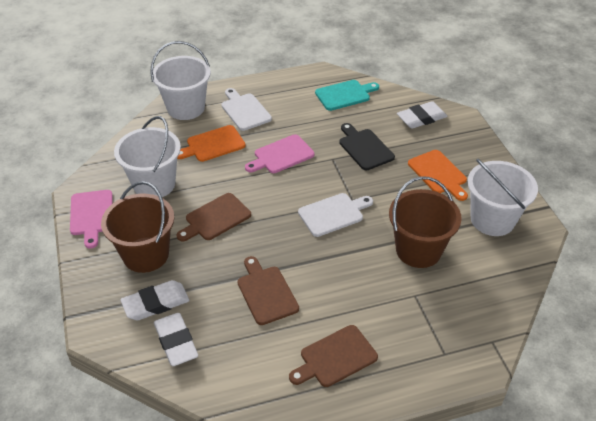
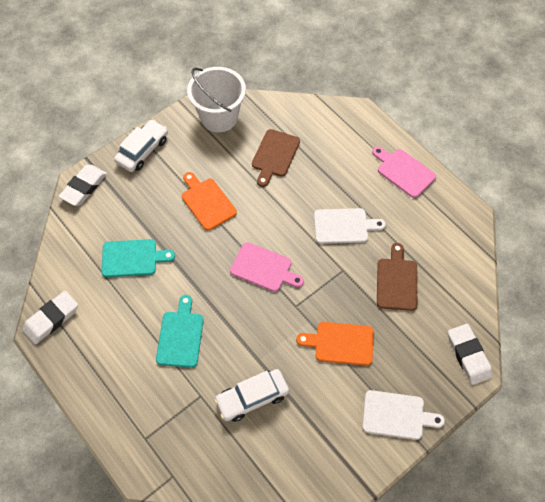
black cutting board: 1 -> 0
brown bucket: 2 -> 0
brown cutting board: 3 -> 2
turquoise cutting board: 1 -> 2
white bucket: 3 -> 1
white car: 0 -> 2

